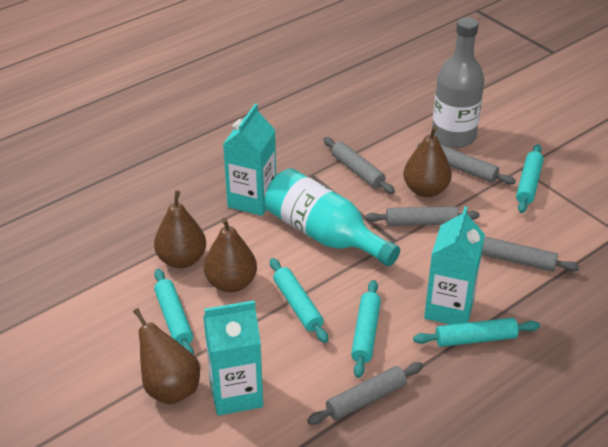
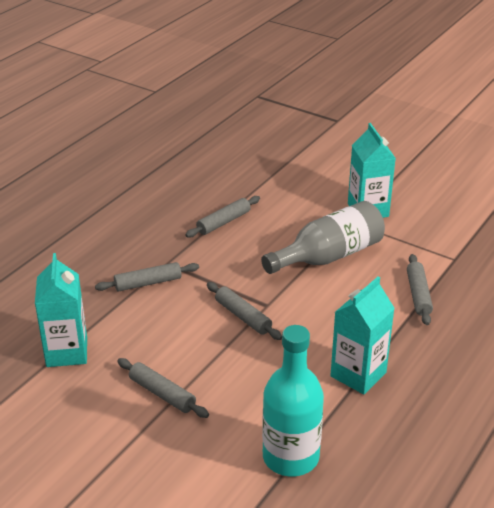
brown pear: 4 -> 0
turquoise rolling pin: 5 -> 0

